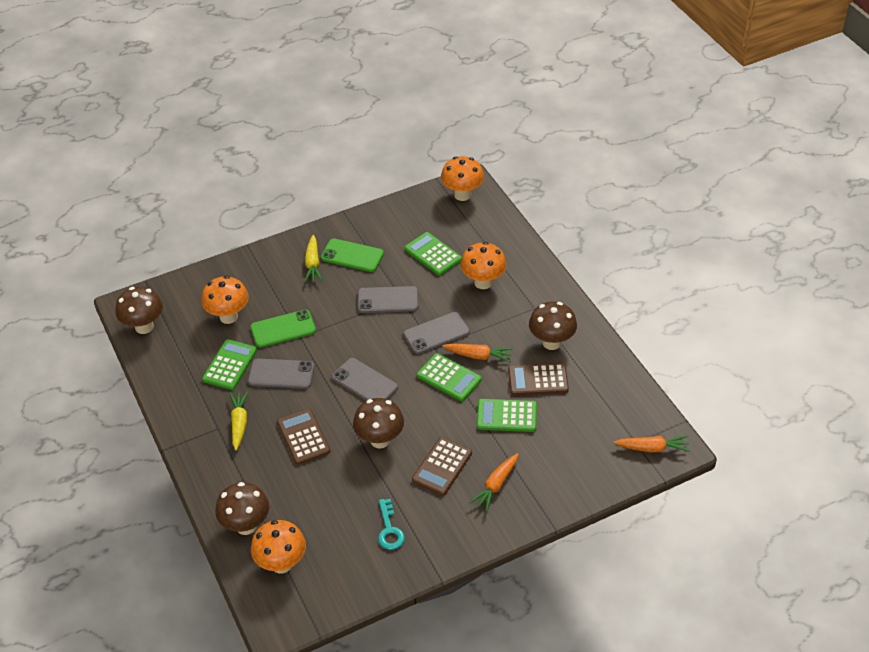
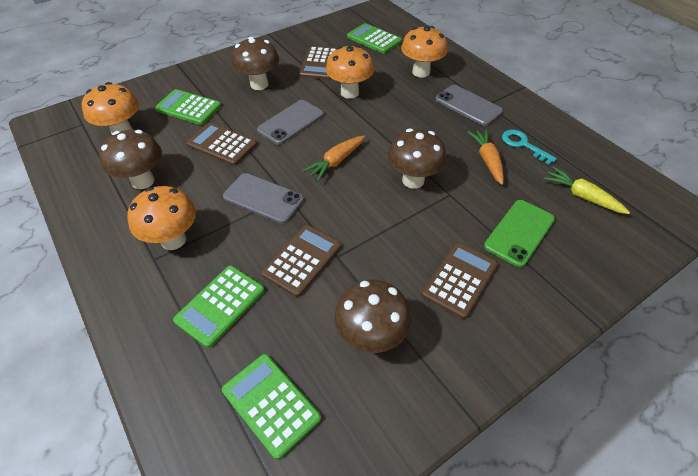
brown calculator: 3 -> 4
green phone: 2 -> 1
grey phone: 4 -> 3
orange carrot: 3 -> 2
yellow carrot: 2 -> 1

